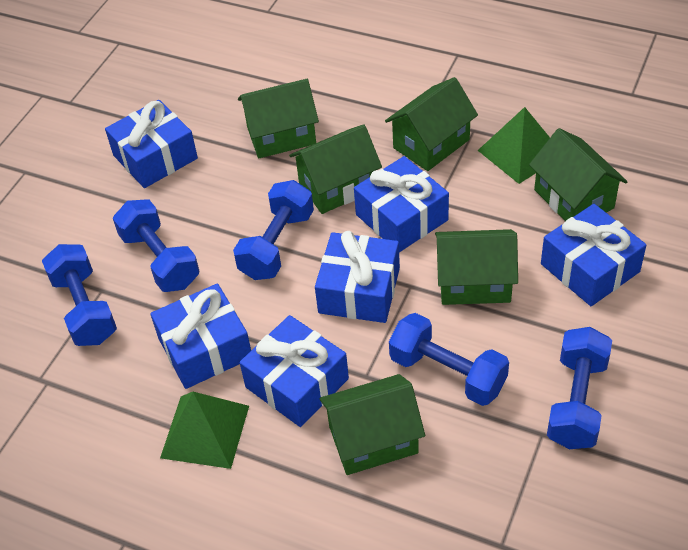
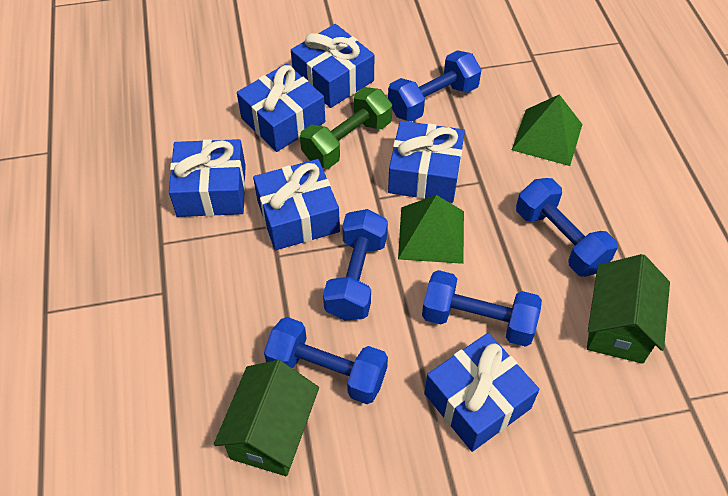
green dumbbell: 0 -> 1
green house: 6 -> 2

